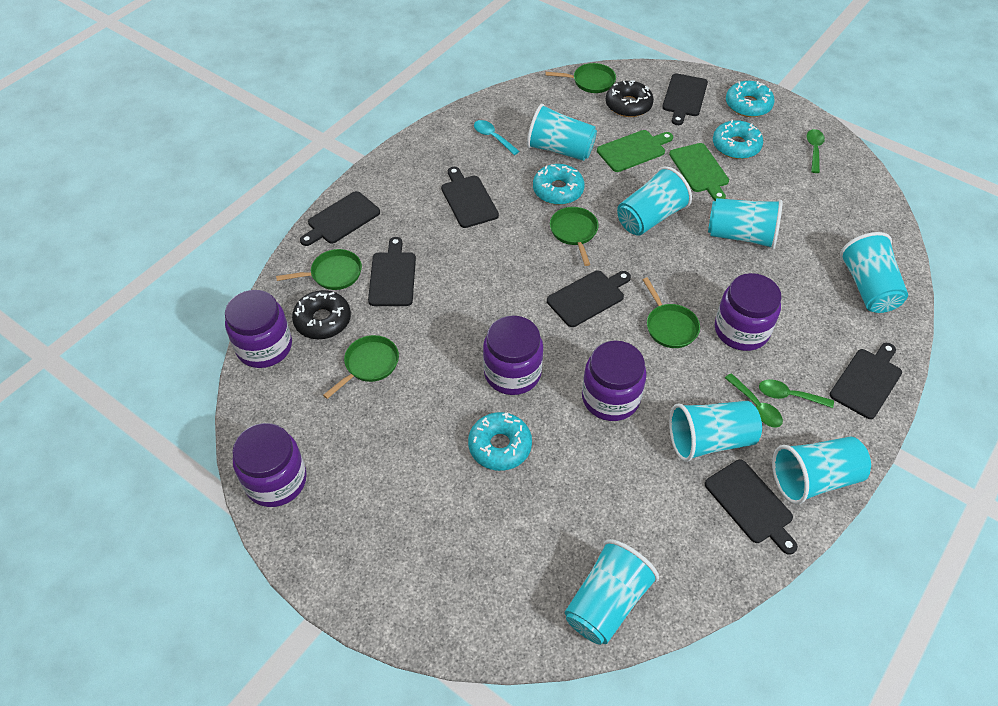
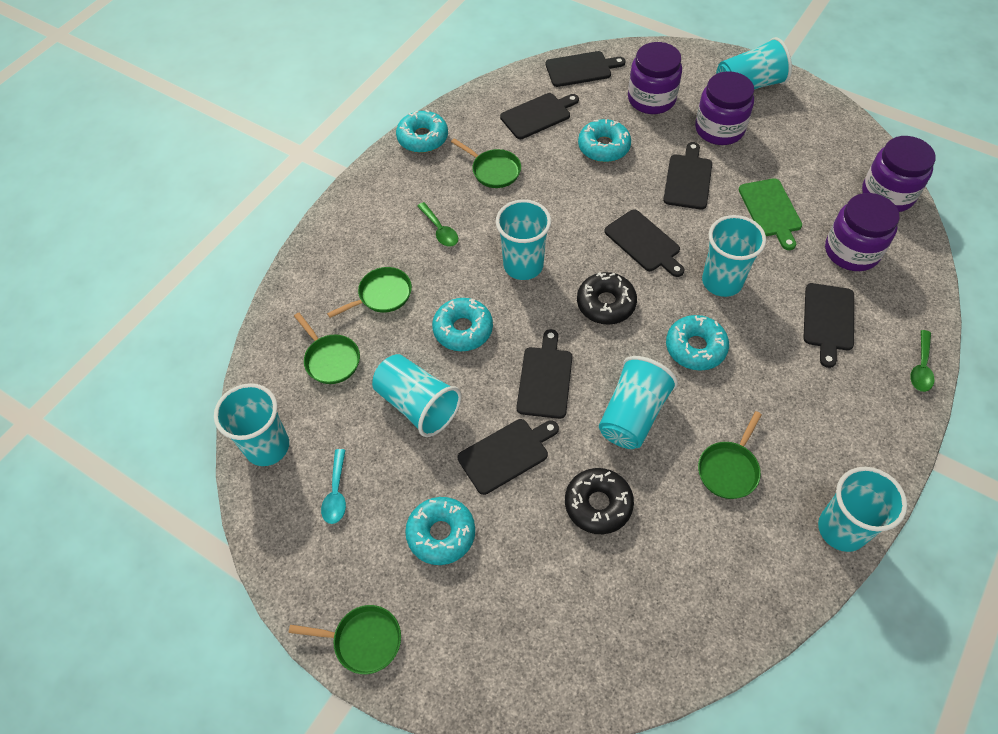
green cutting board: 2 -> 1
green spoon: 3 -> 2
purple jar: 5 -> 4
turquoise donut: 4 -> 5

